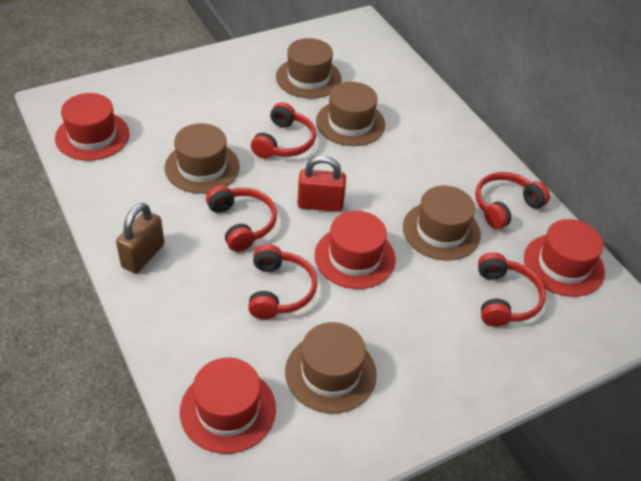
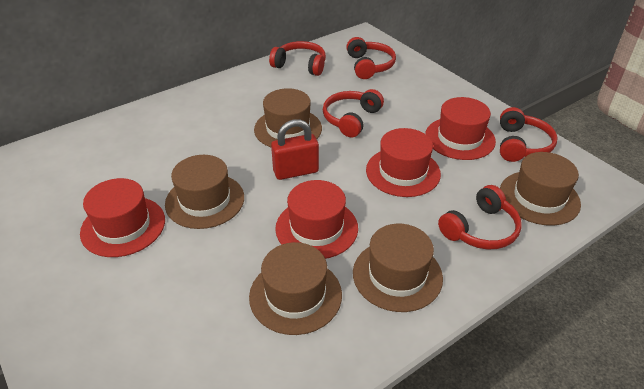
brown padlock: 1 -> 0

